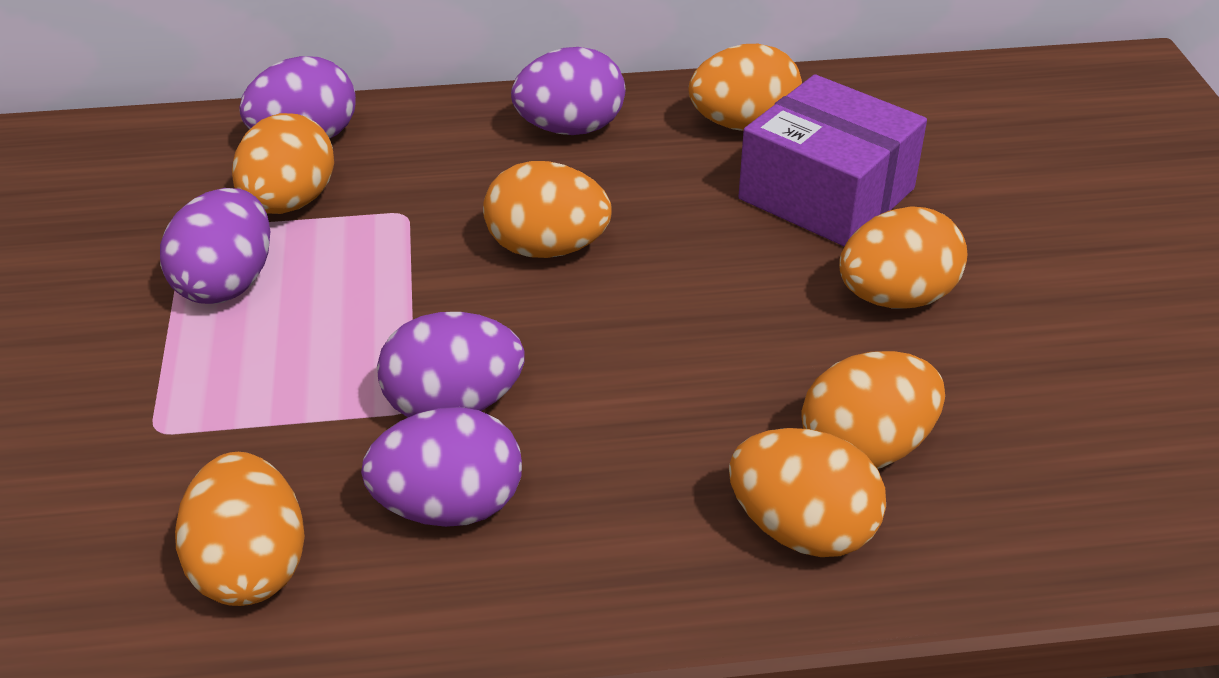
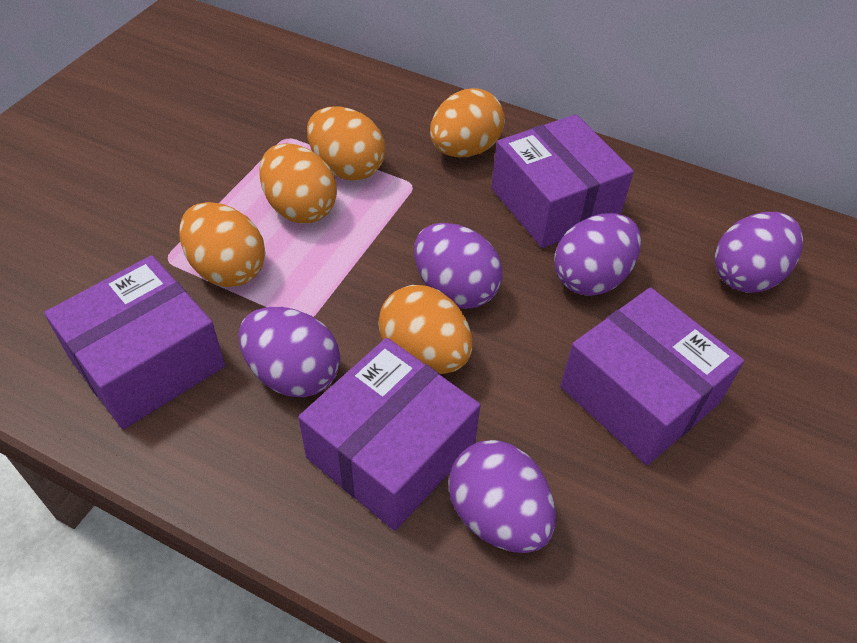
orange egg: 7 -> 5
purple box: 1 -> 4

